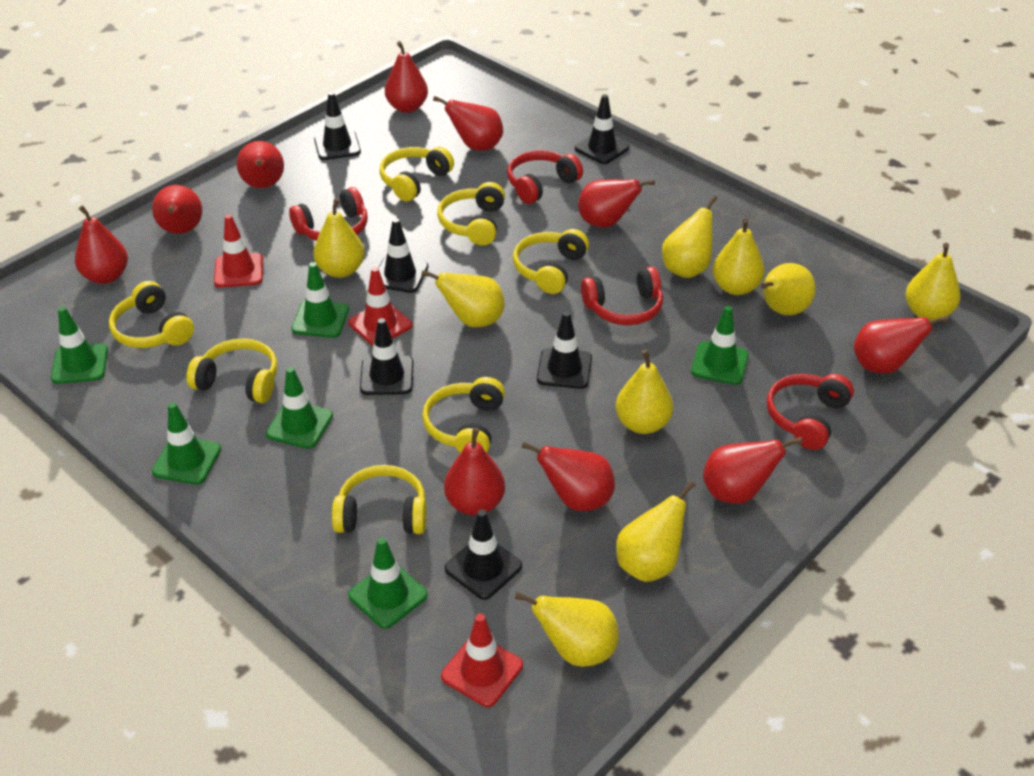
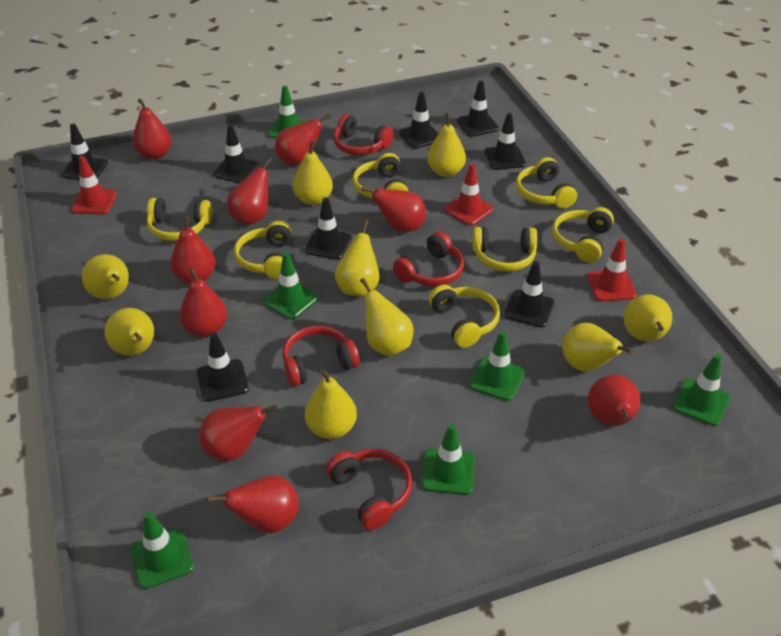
black traffic cone: 6 -> 8
red pear: 10 -> 9

